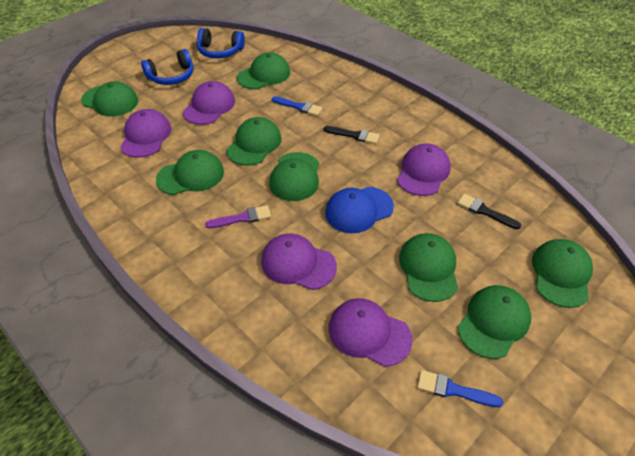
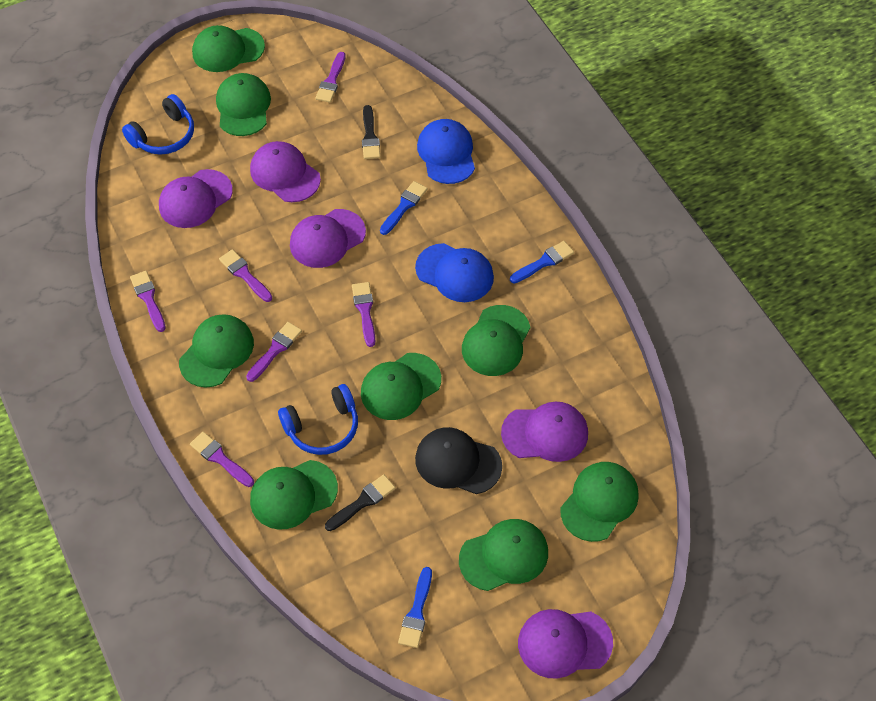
black cap: 0 -> 1
blue brush: 2 -> 3
blue cap: 1 -> 2
purple brush: 1 -> 6

